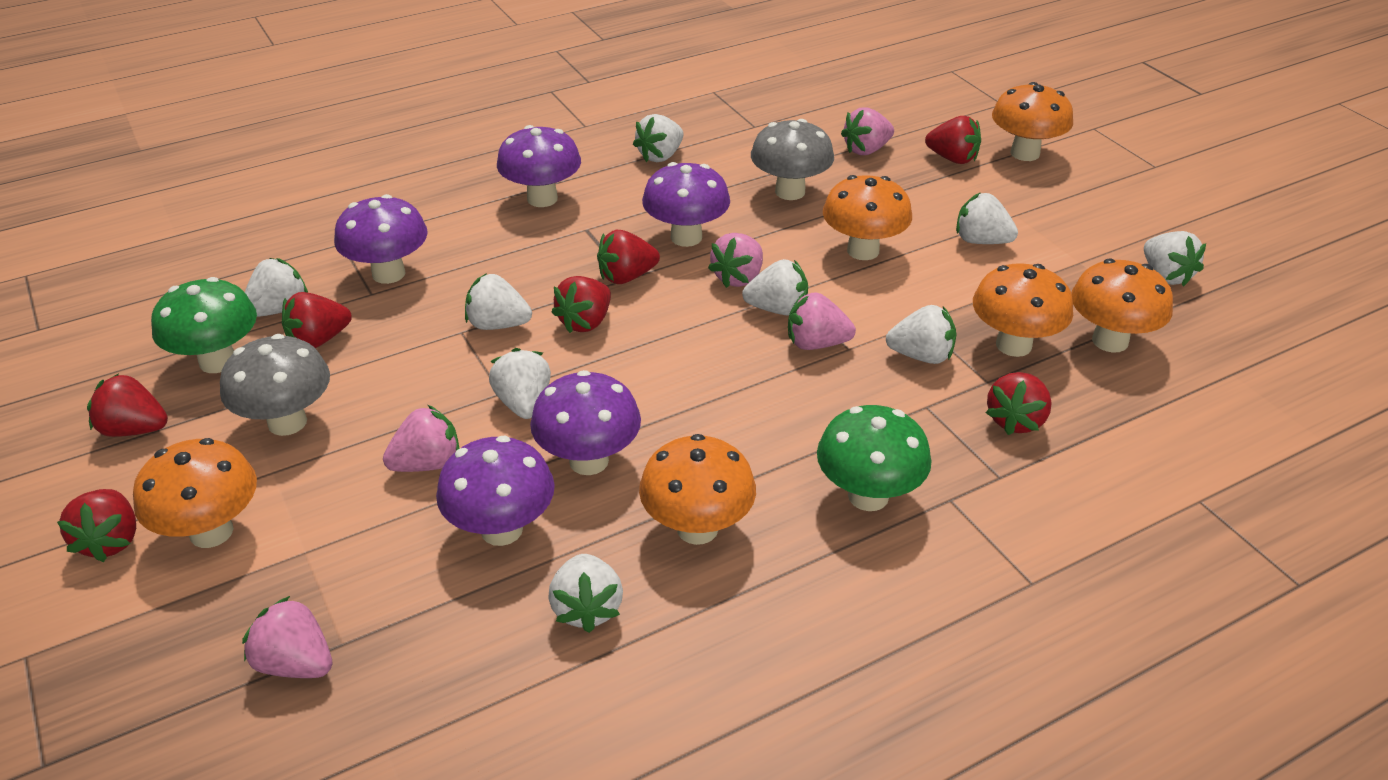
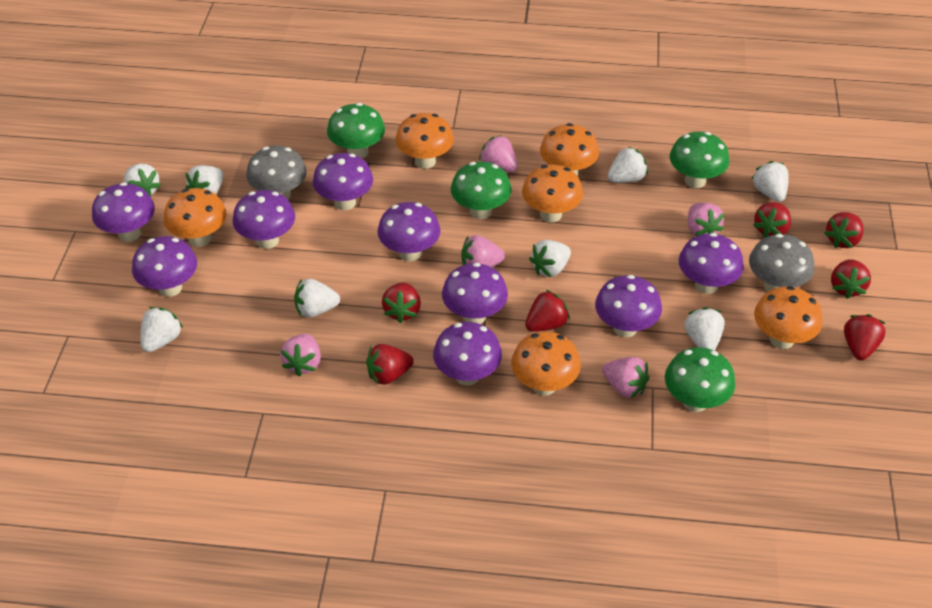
green mushroom: 2 -> 4
purple mushroom: 5 -> 9
white strawberry: 9 -> 8

